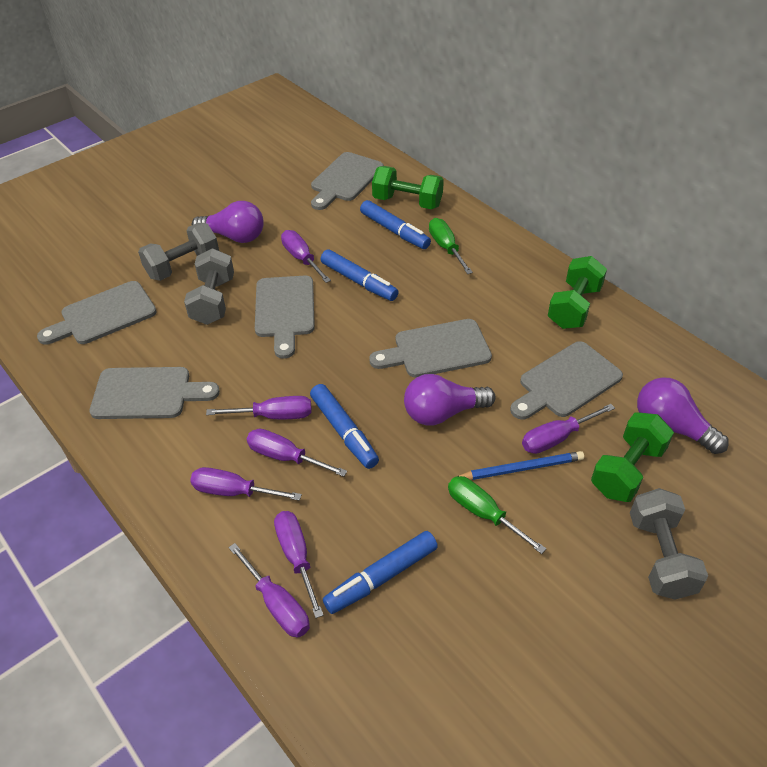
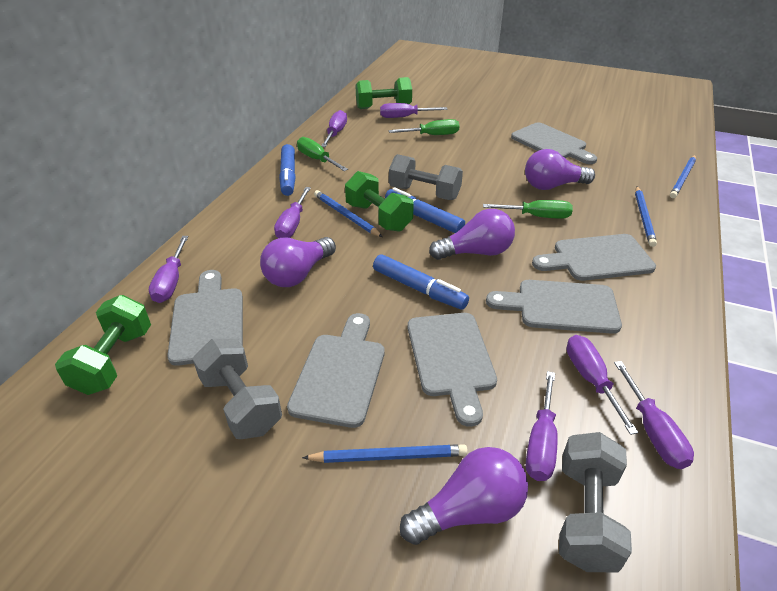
blue marker: 4 -> 3
blue pencil: 1 -> 4
green screwdriver: 2 -> 3
purple light bulb: 3 -> 4

